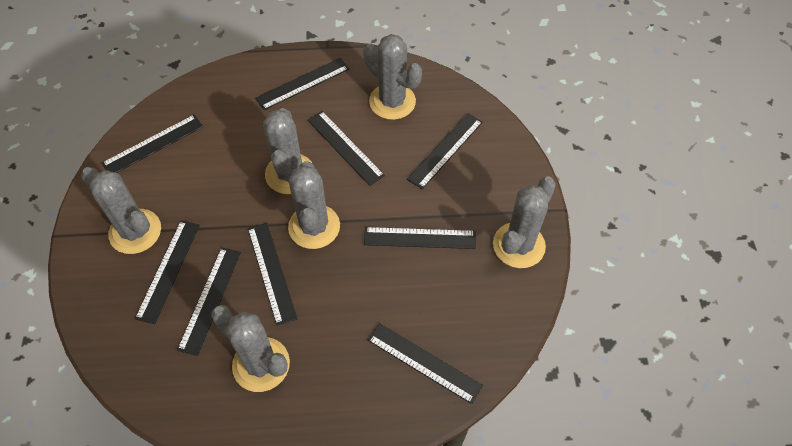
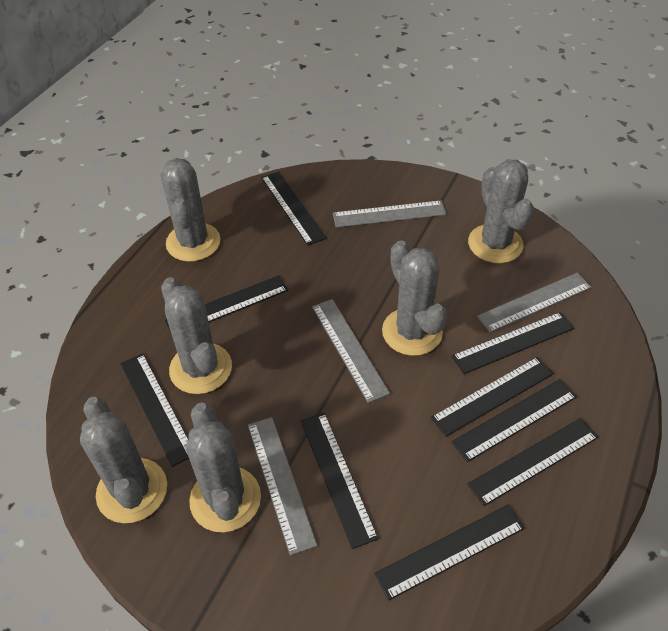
grey ruler: 0 -> 4

